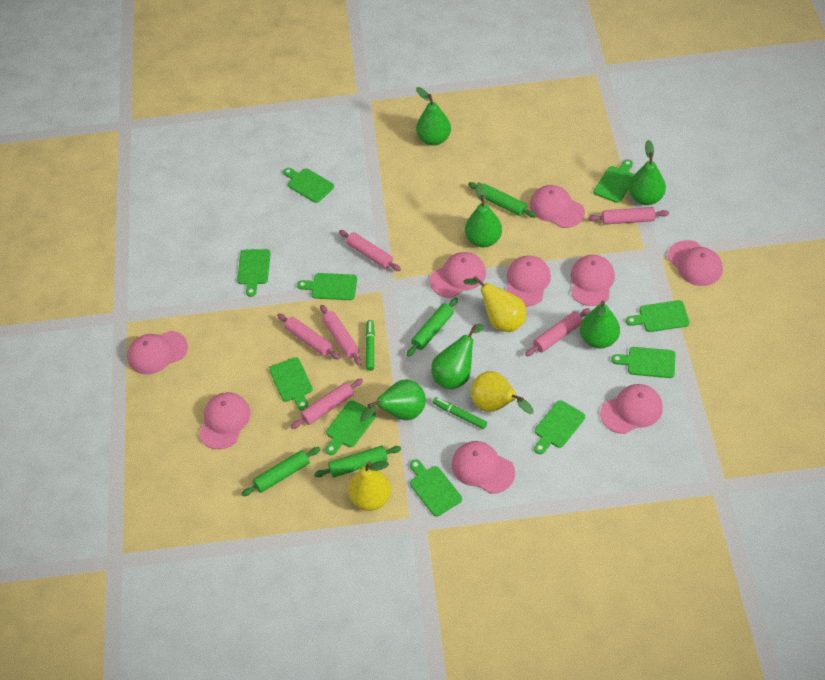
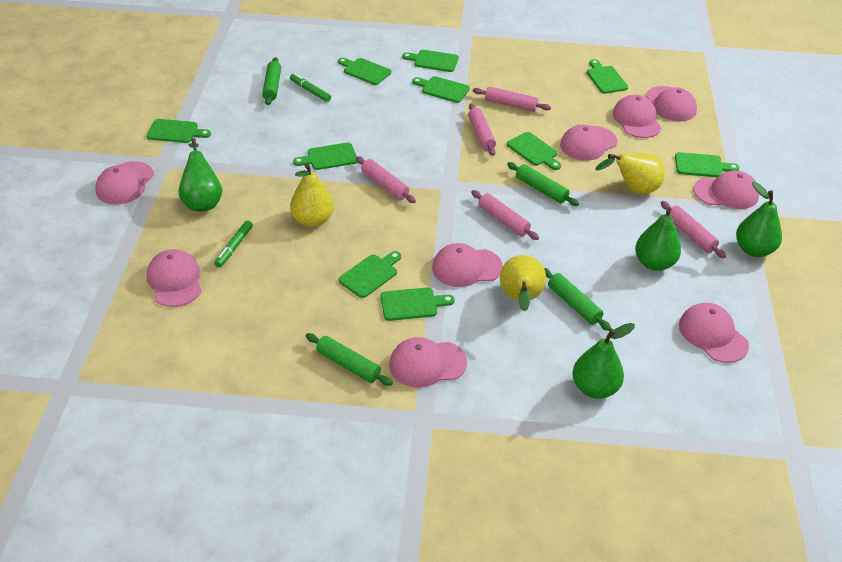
green pear: 6 -> 4
pink rolling pin: 6 -> 5

